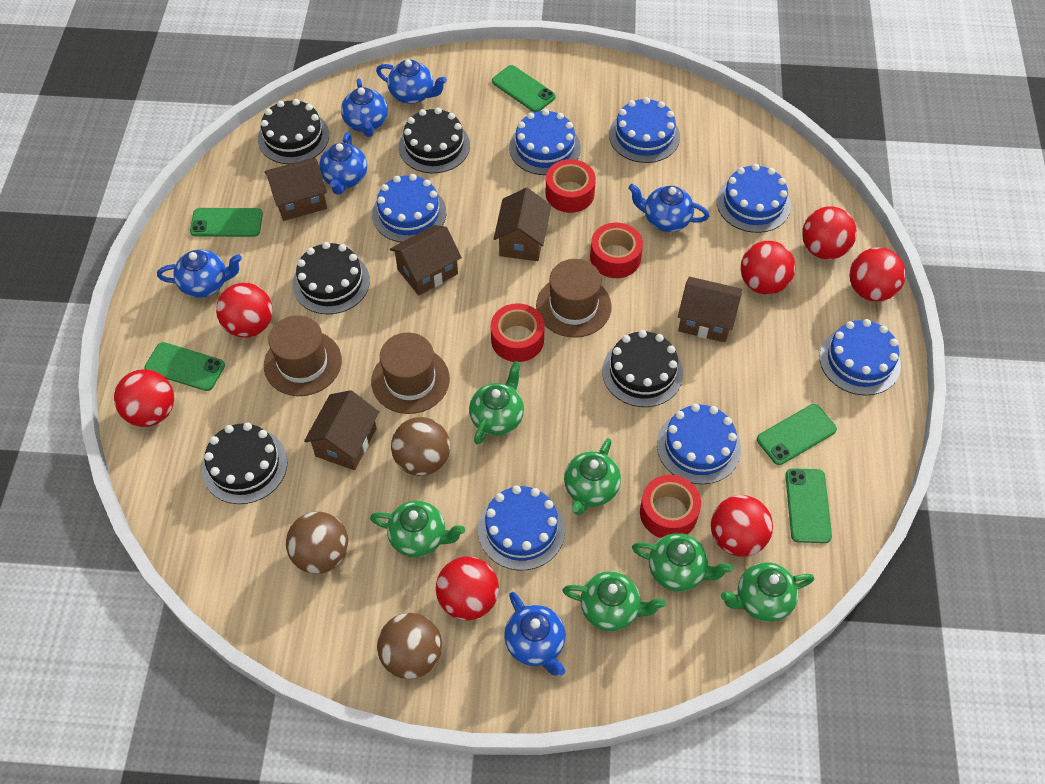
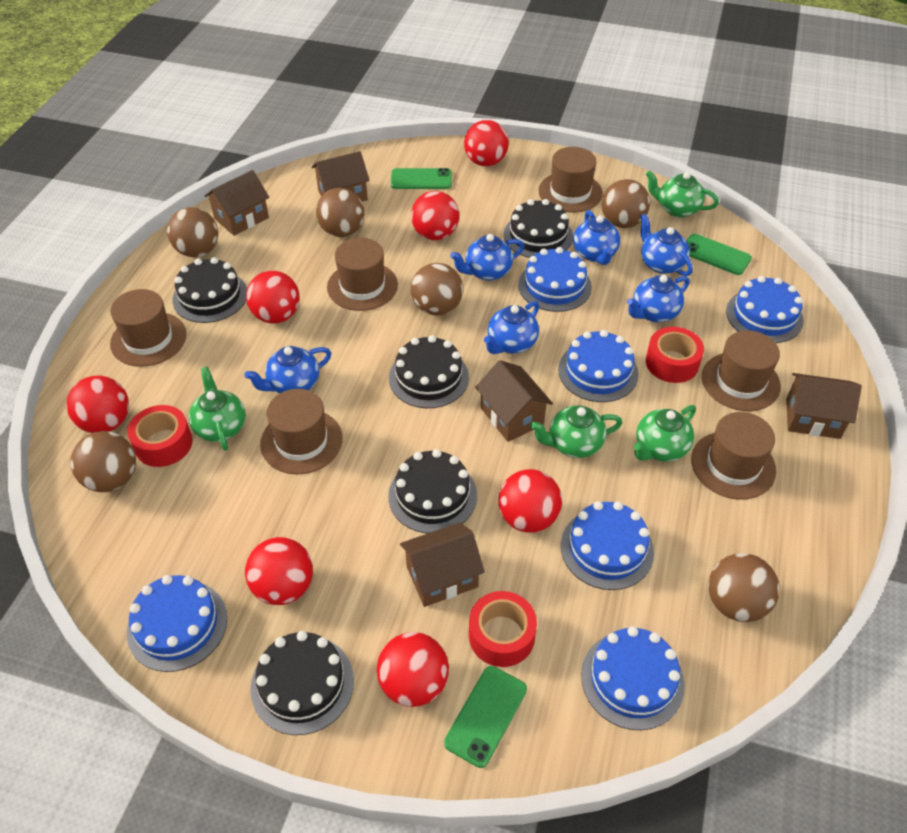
blue cake: 7 -> 6
brown ball: 3 -> 6
brown hat: 3 -> 6
green phone: 5 -> 3
green teapot: 6 -> 4
red tape: 4 -> 3

